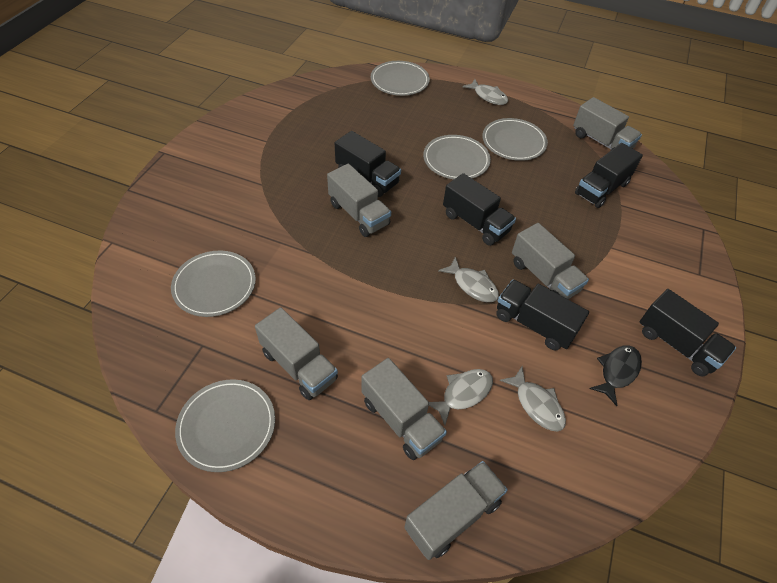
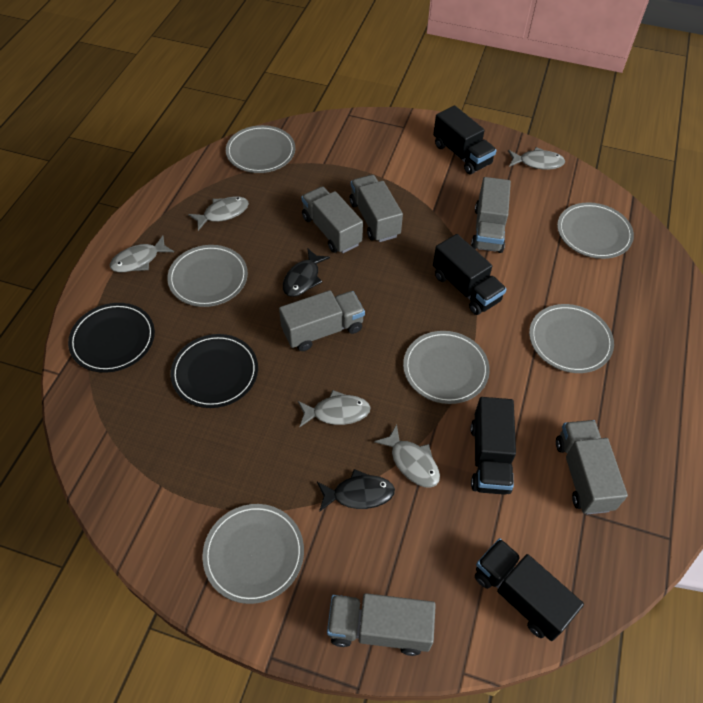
black fish: 1 -> 2
black plate: 0 -> 2
black truck: 5 -> 4
grey fish: 4 -> 5
grey plate: 5 -> 6

